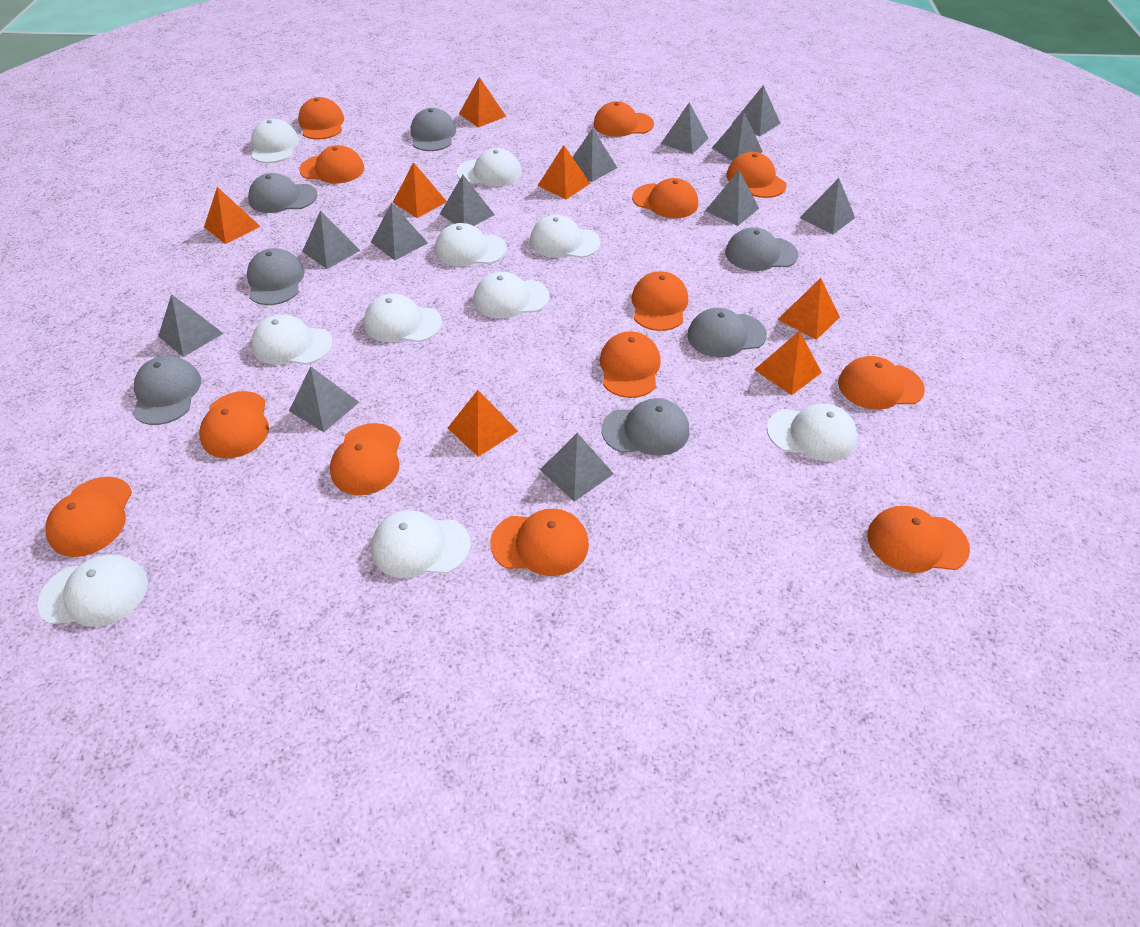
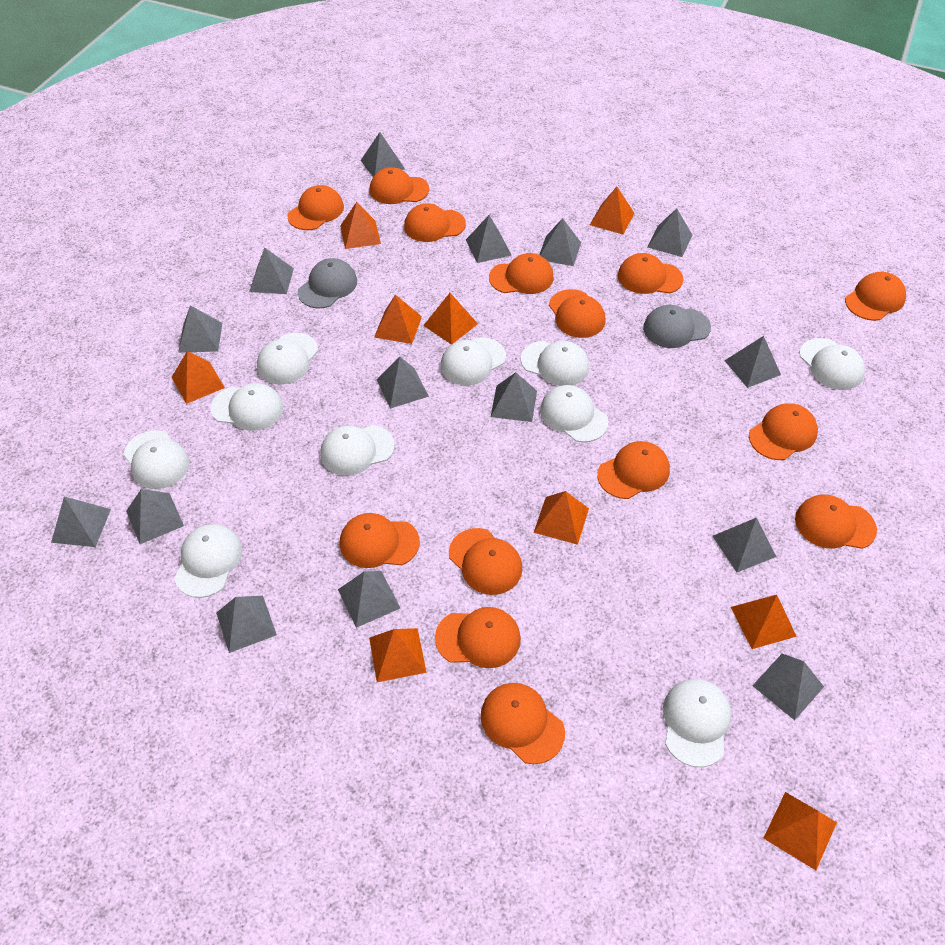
grey cap: 7 -> 2
grey pyramid: 12 -> 15
orange cap: 13 -> 14
orange pyramid: 7 -> 9

